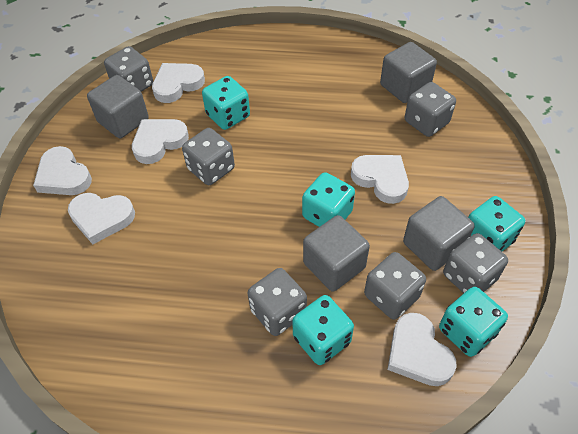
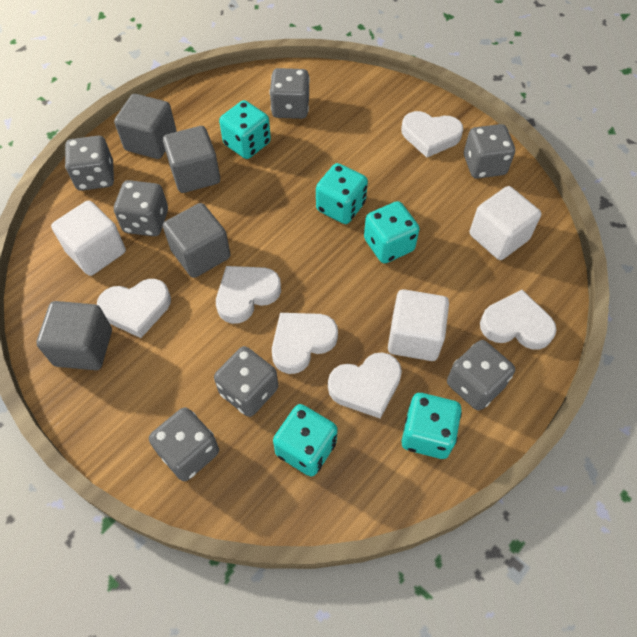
grey dice: 6 -> 7
white cube: 0 -> 3

